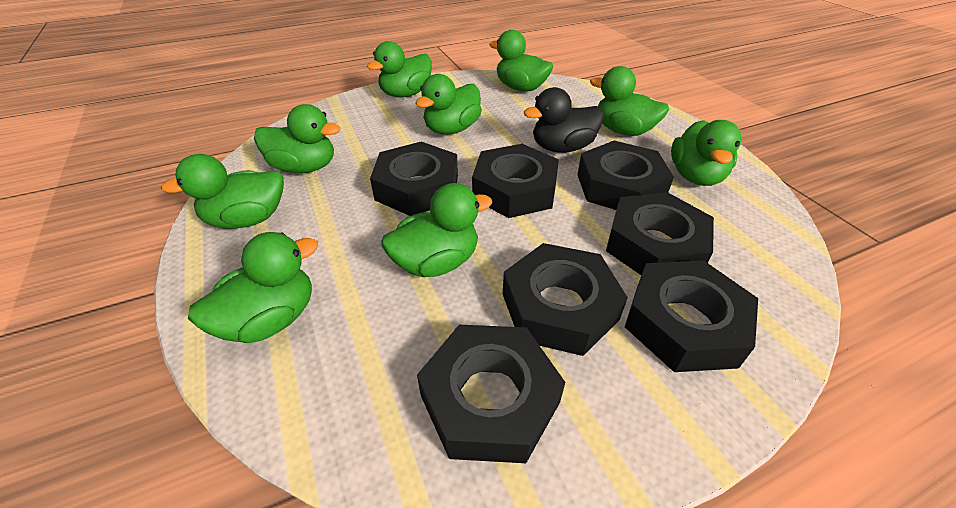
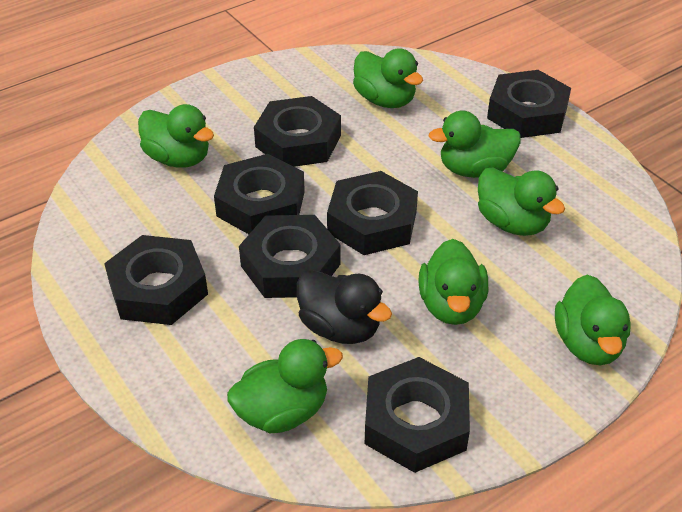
green duck: 9 -> 7

